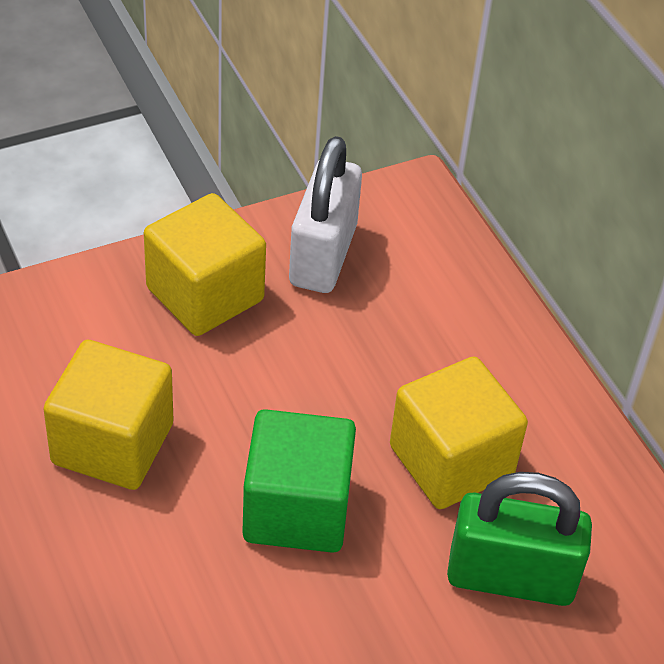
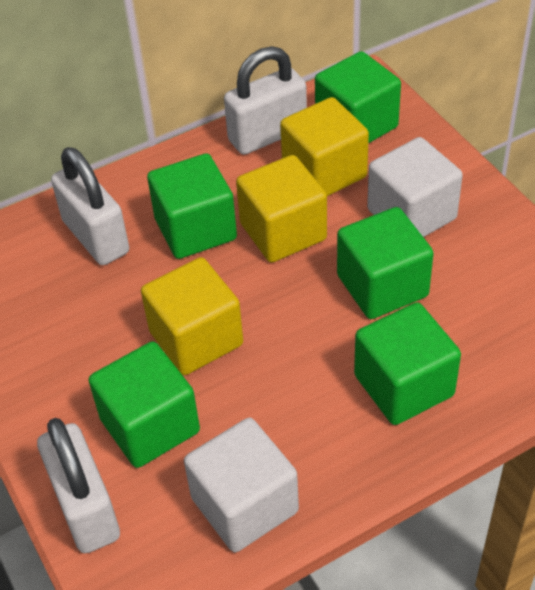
green cube: 1 -> 5
green padlock: 1 -> 0
white cube: 0 -> 2
white padlock: 1 -> 3

